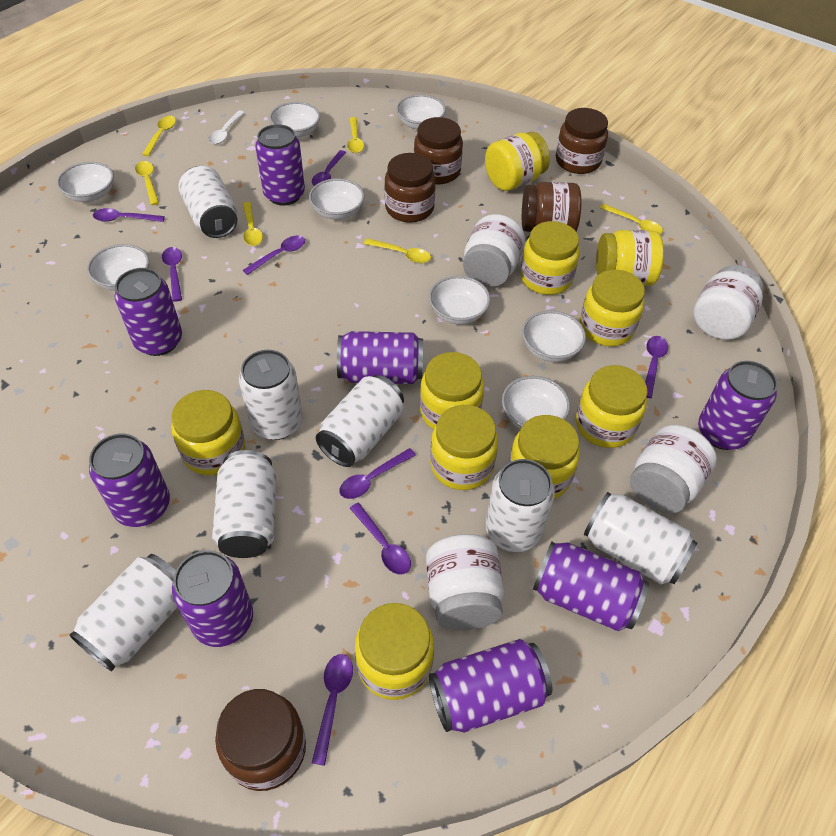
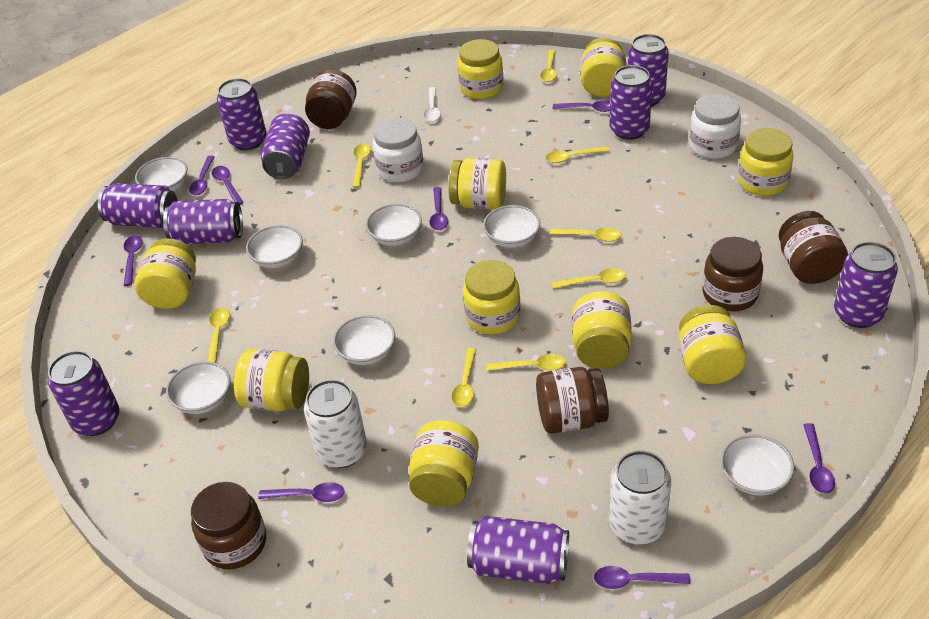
purple can: 8 -> 9
white bowl: 8 -> 7
white can: 7 -> 2
white jar: 4 -> 2
yellow spoon: 6 -> 8

